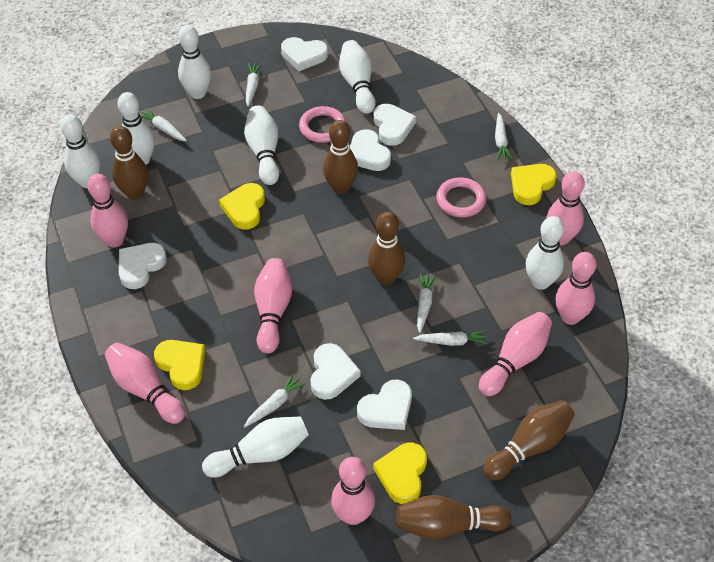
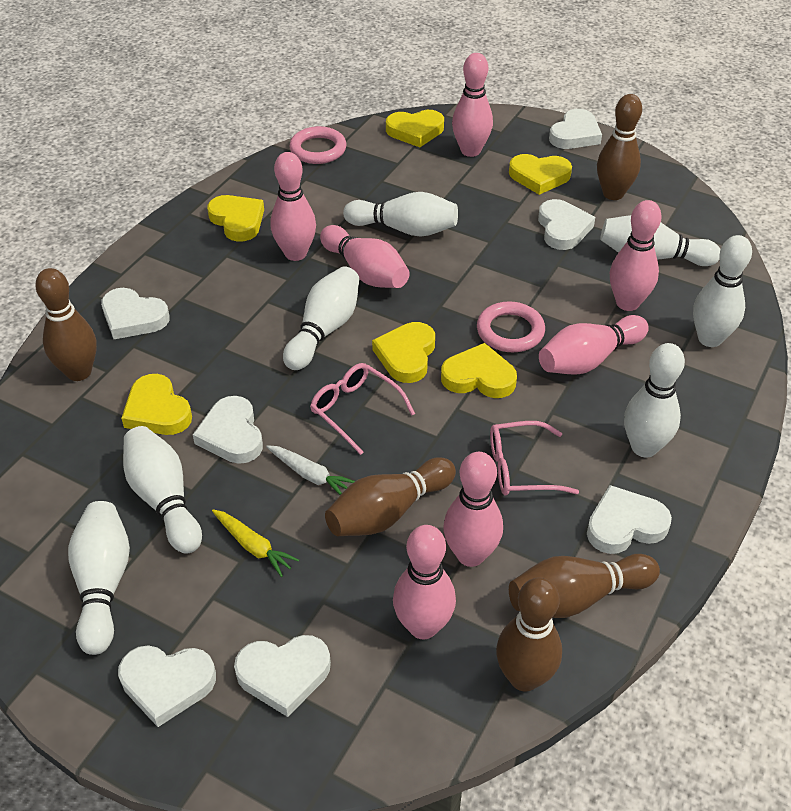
pink glasses: 0 -> 2
white carrot: 6 -> 1
white heart: 6 -> 7
yellow carrot: 0 -> 1
yellow heart: 4 -> 6

